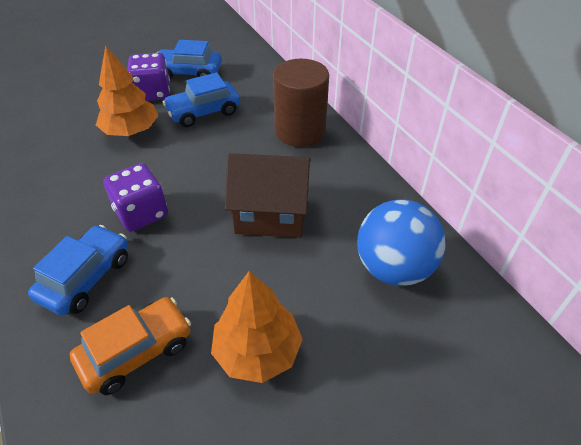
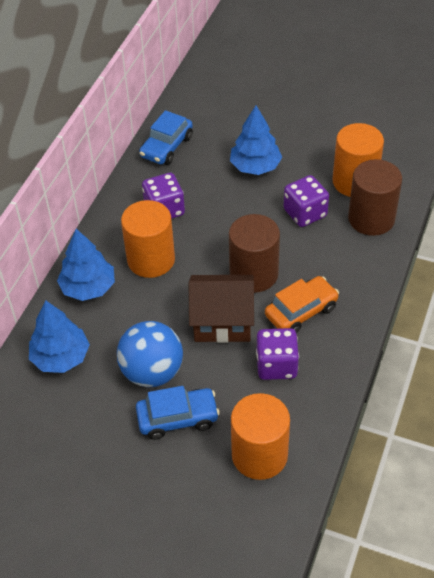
blue car: 3 -> 2
blue tree: 0 -> 3
brown cylinder: 1 -> 2
orange cylinder: 0 -> 3
orange tree: 2 -> 0
purple dice: 2 -> 3

